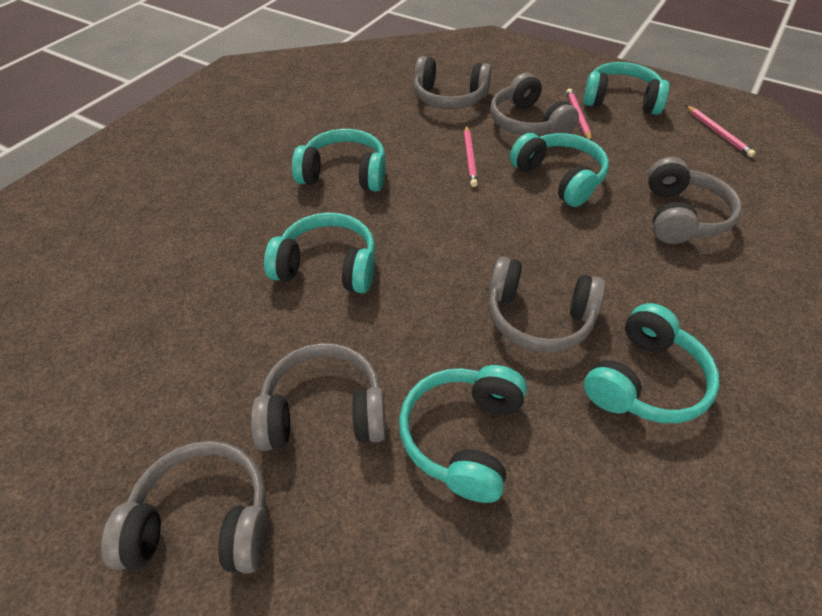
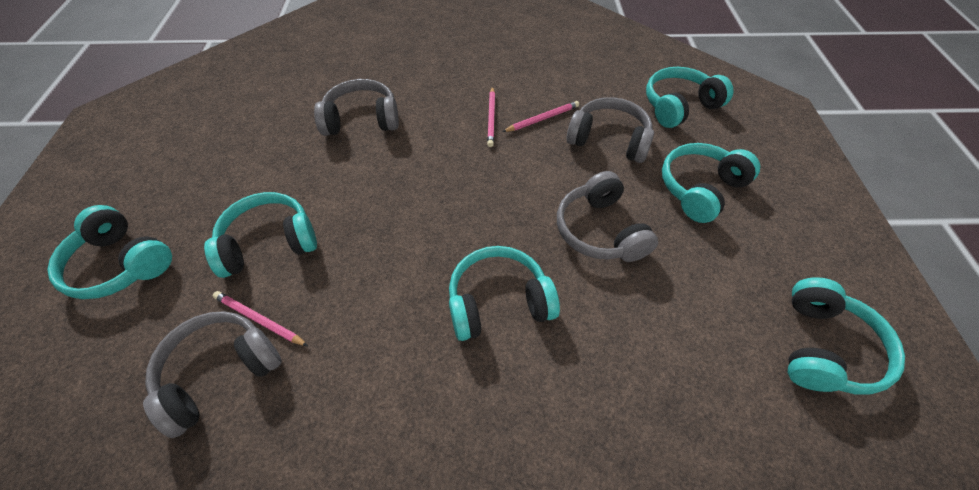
grey headphones: 6 -> 4

